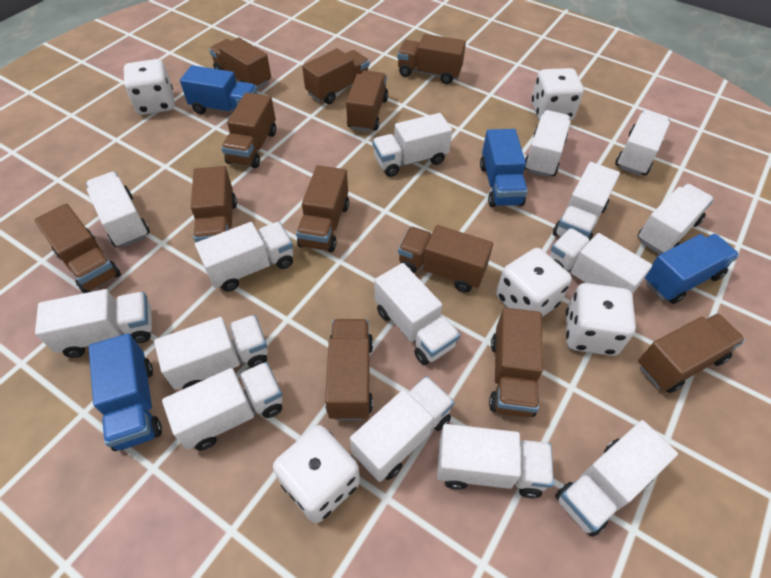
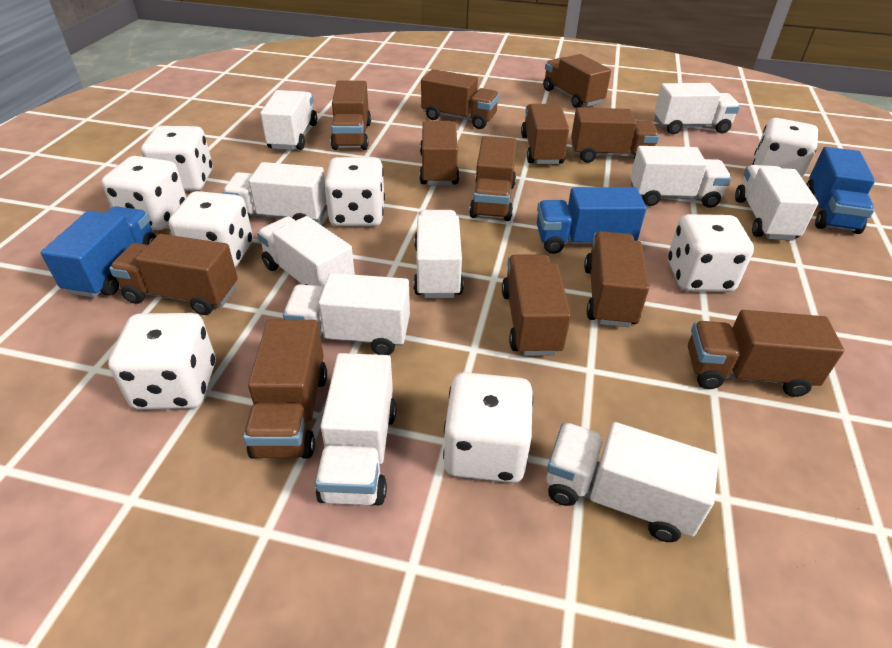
blue truck: 4 -> 3
white dice: 5 -> 8
white truck: 15 -> 10

